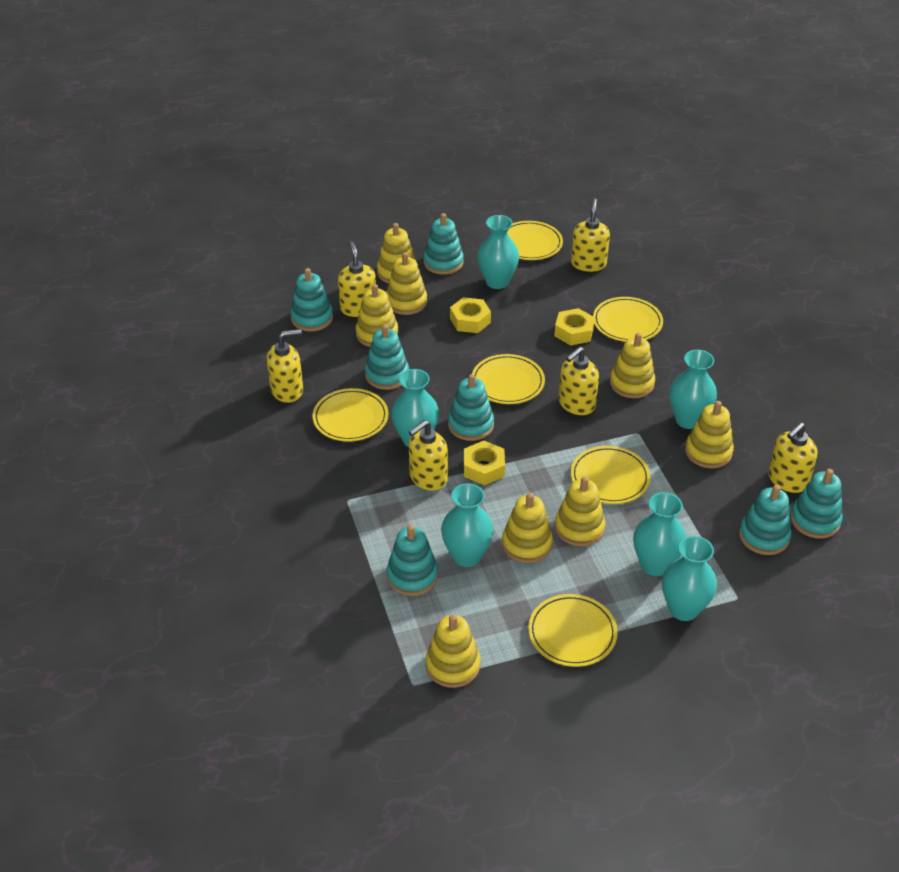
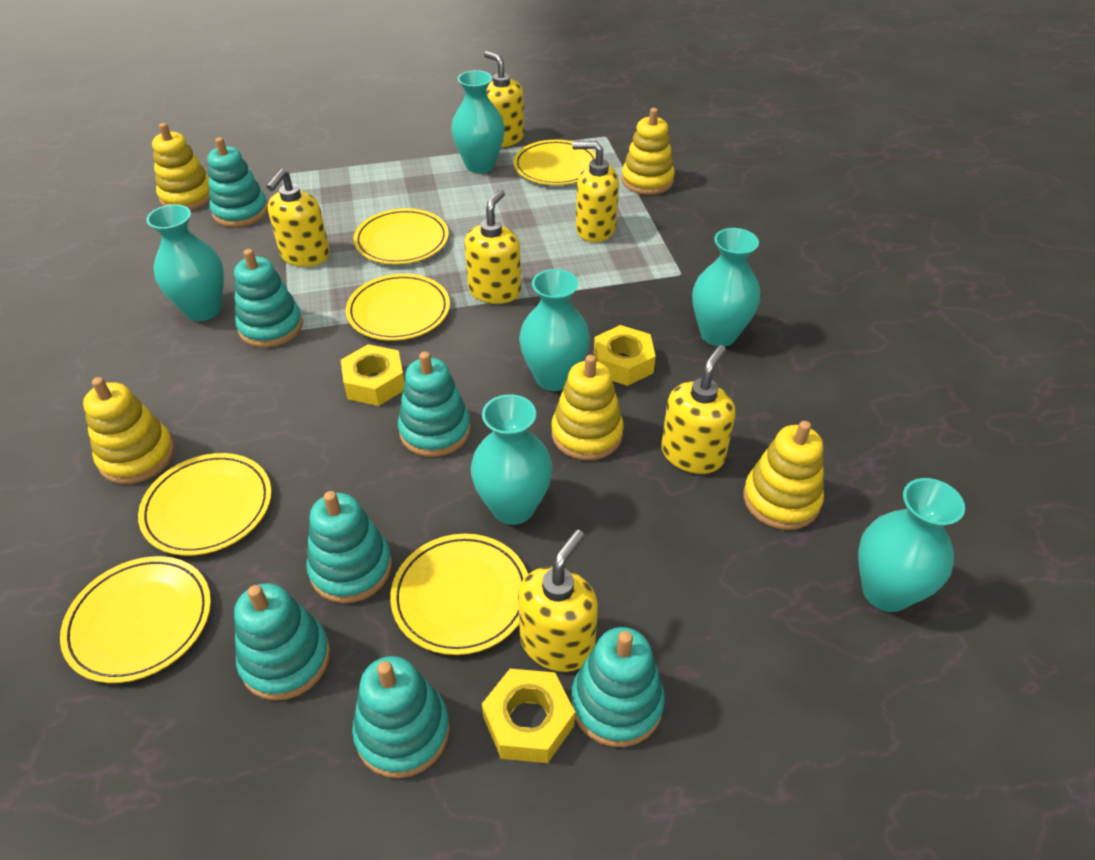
yellow stacking toy: 8 -> 5

